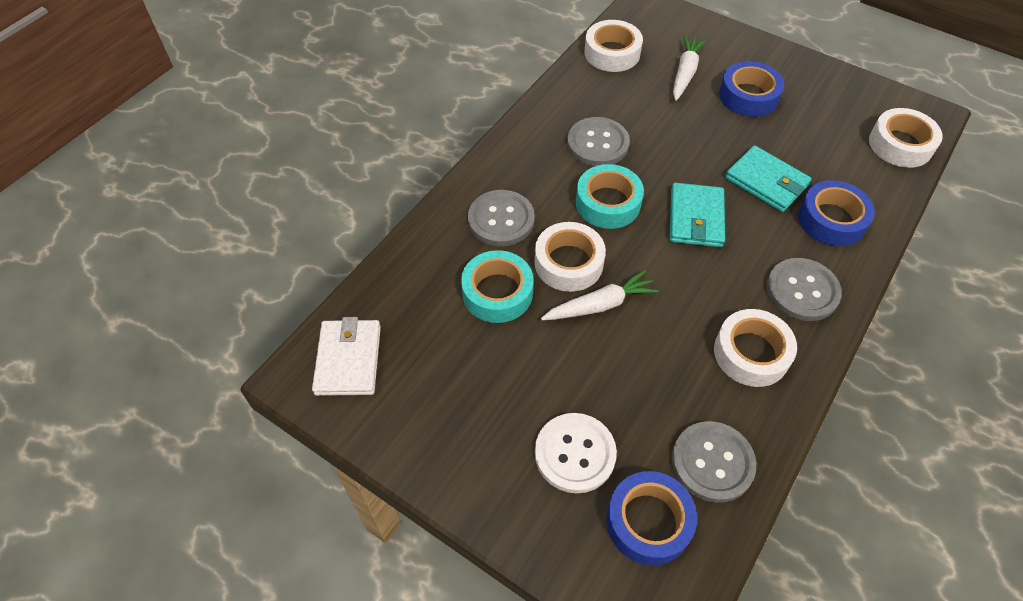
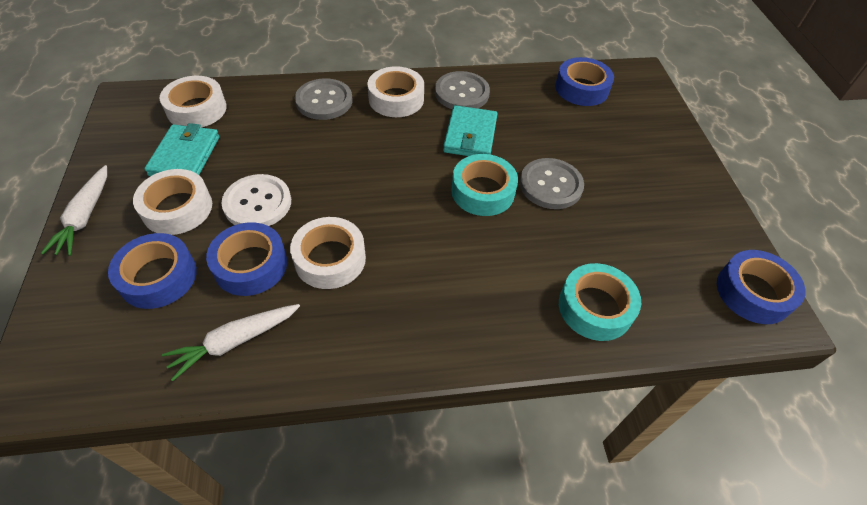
blue tape: 3 -> 4
grey button: 4 -> 3
white wallet: 1 -> 0

